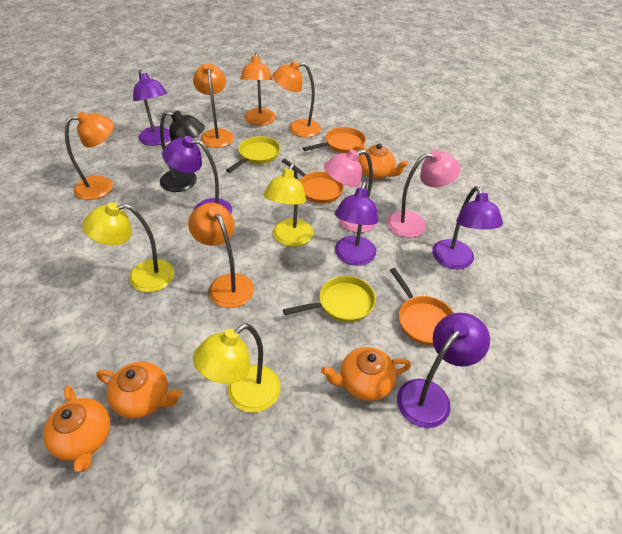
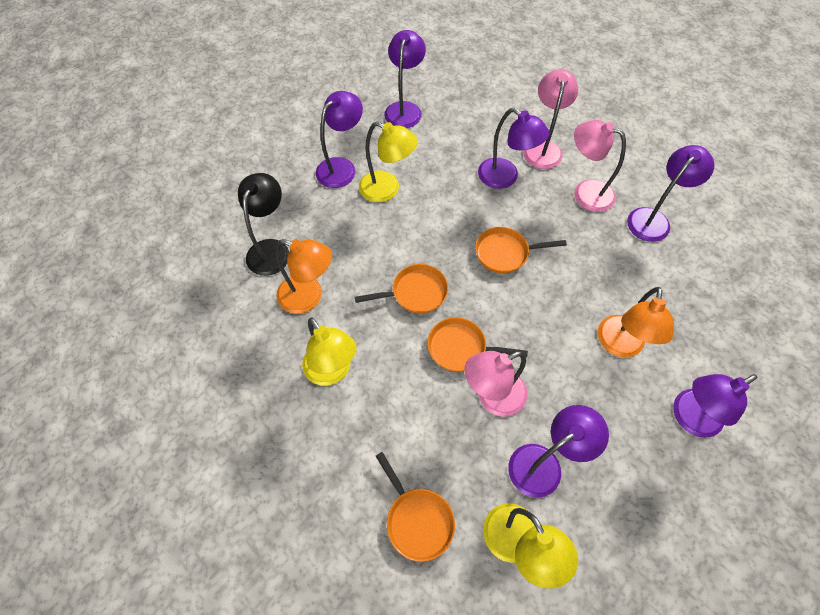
orange lamp: 5 -> 2
orange pan: 3 -> 4
orange teapot: 4 -> 0
pink lamp: 2 -> 3
purple lamp: 5 -> 6
yellow pan: 2 -> 0

